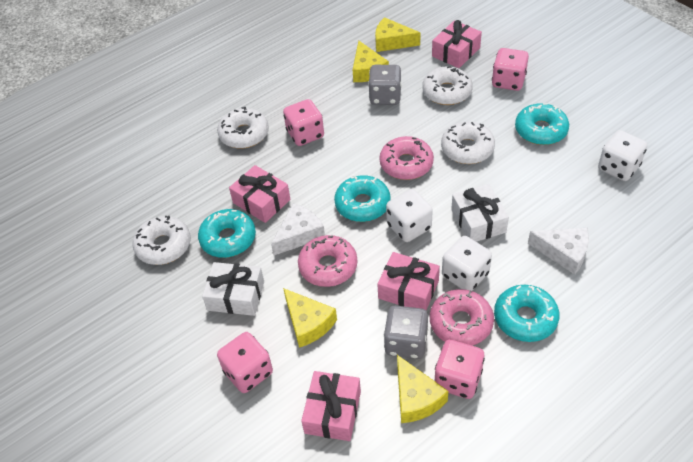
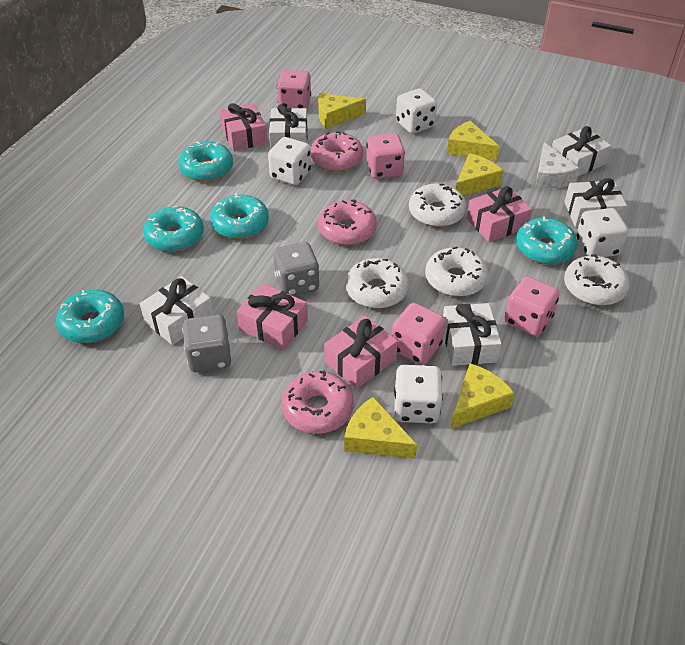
turquoise donut: 4 -> 5
white cheese: 2 -> 1
white dice: 3 -> 4
white gift: 2 -> 5
yellow cheese: 4 -> 5

